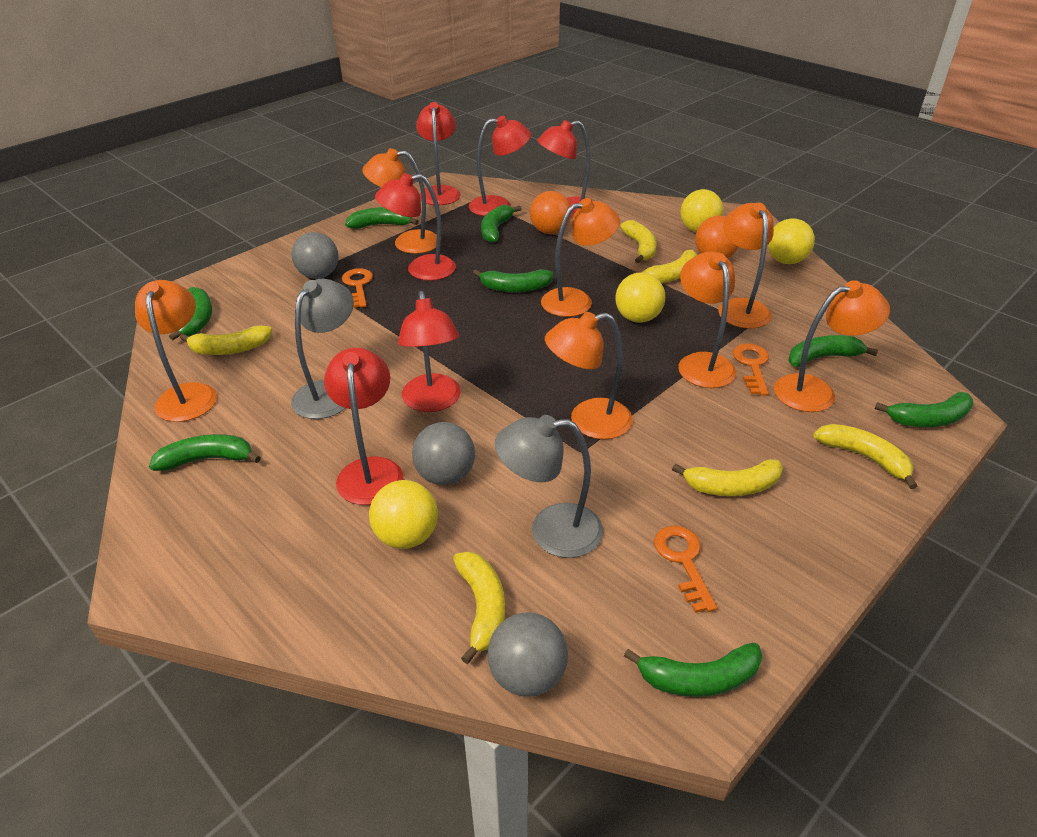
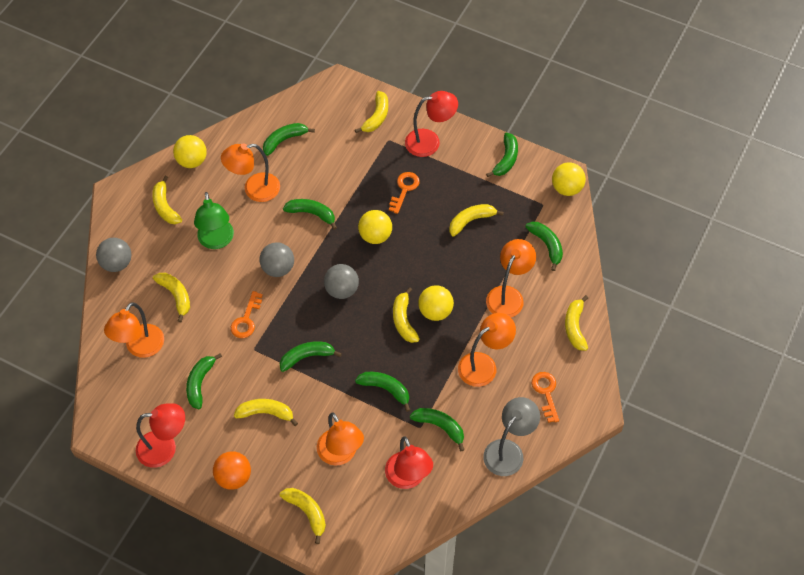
green lamp: 0 -> 1
grey lamp: 2 -> 1
orange ball: 2 -> 1
orange lamp: 7 -> 5
red lamp: 6 -> 3
yellow banana: 6 -> 8

